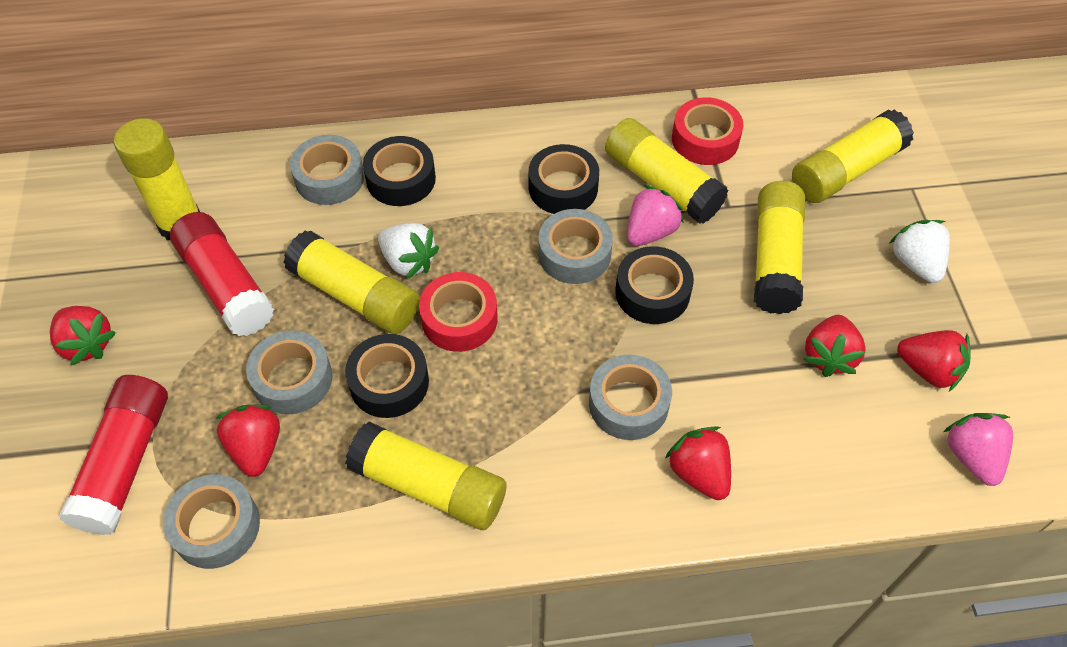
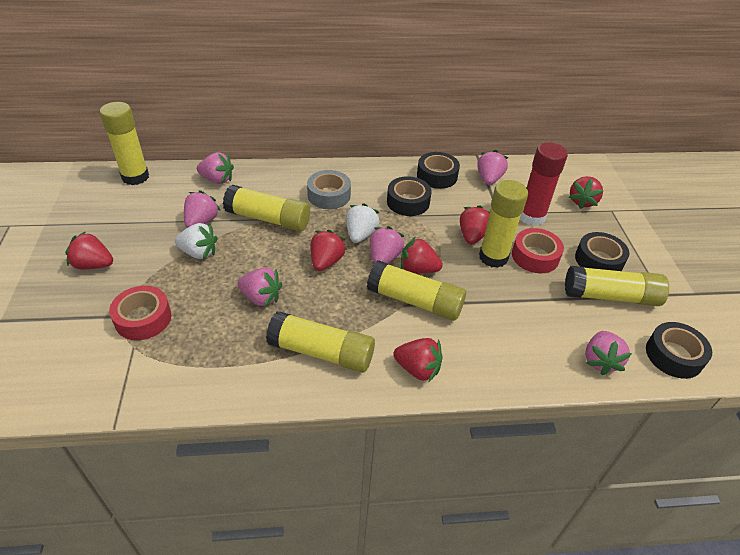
grey tape: 5 -> 1
pink strawberry: 2 -> 6
red glue stick: 2 -> 1
red strawberry: 5 -> 6

